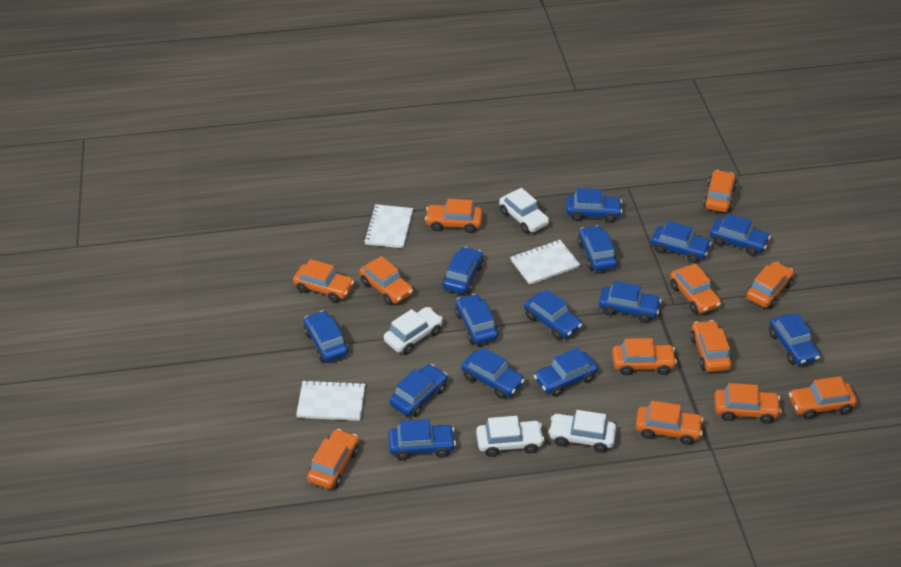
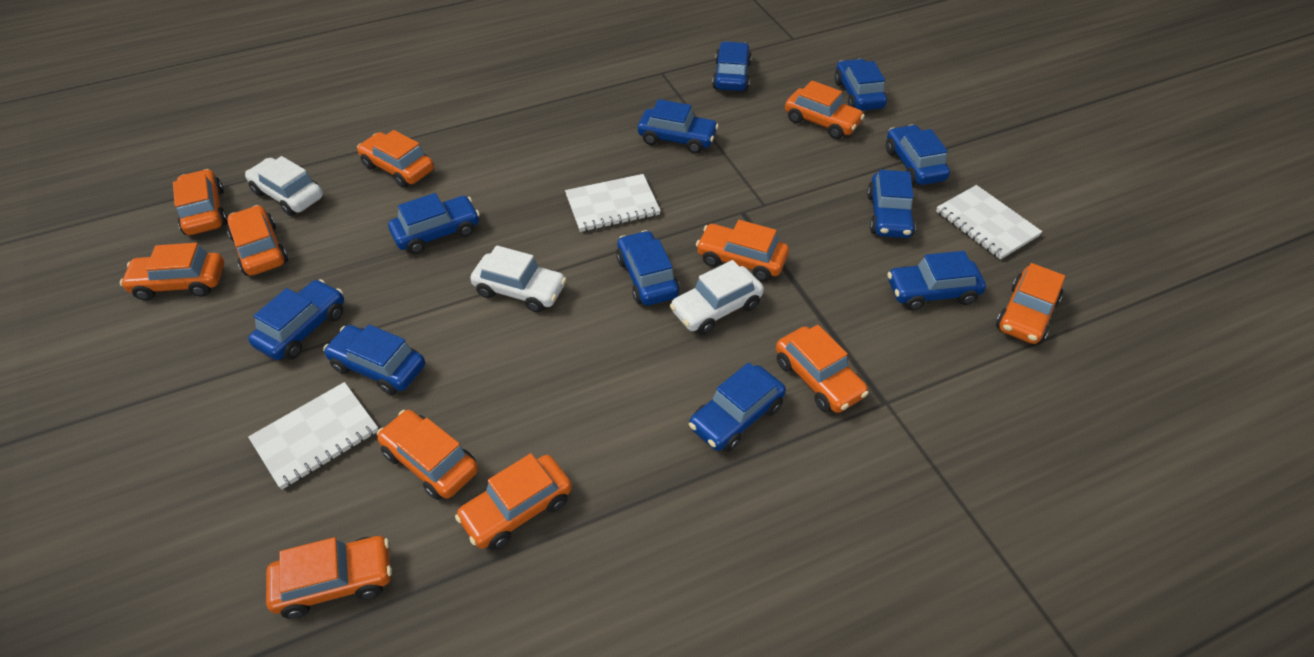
blue car: 14 -> 11
orange car: 12 -> 11
white car: 4 -> 3

